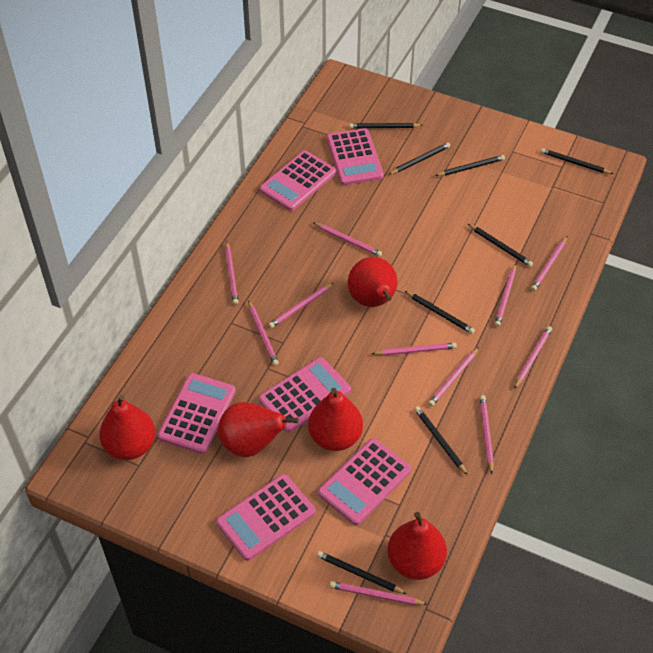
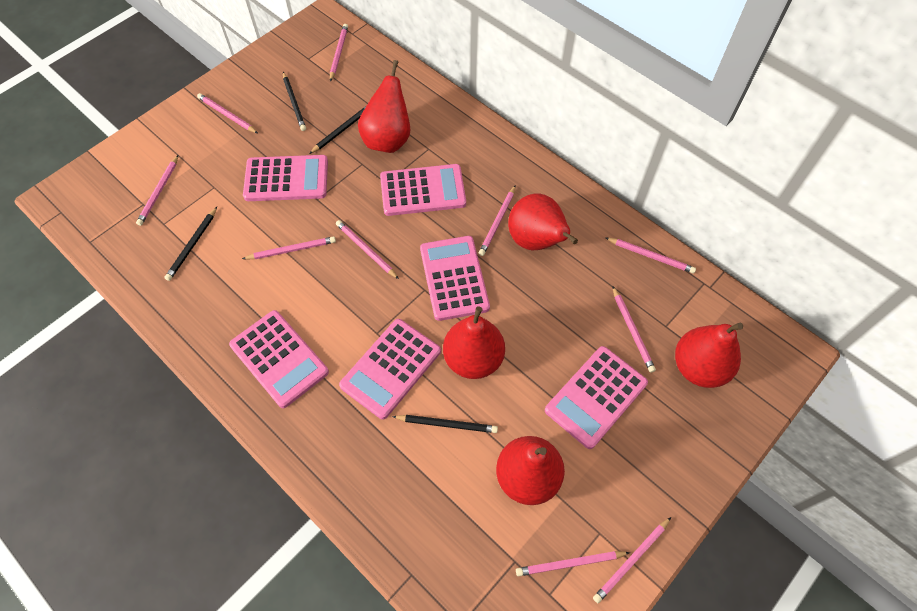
black pencil: 8 -> 4
pink pencil: 11 -> 10

